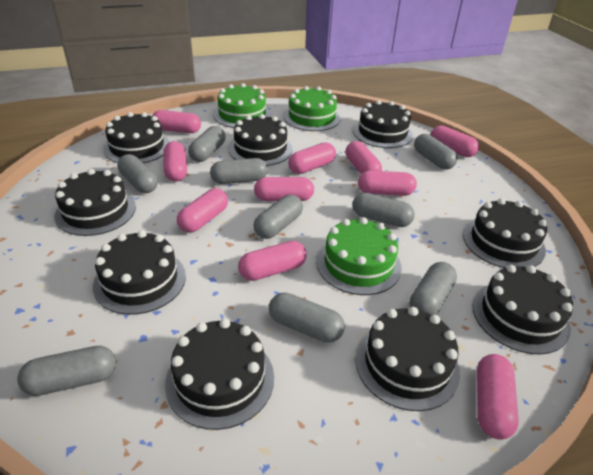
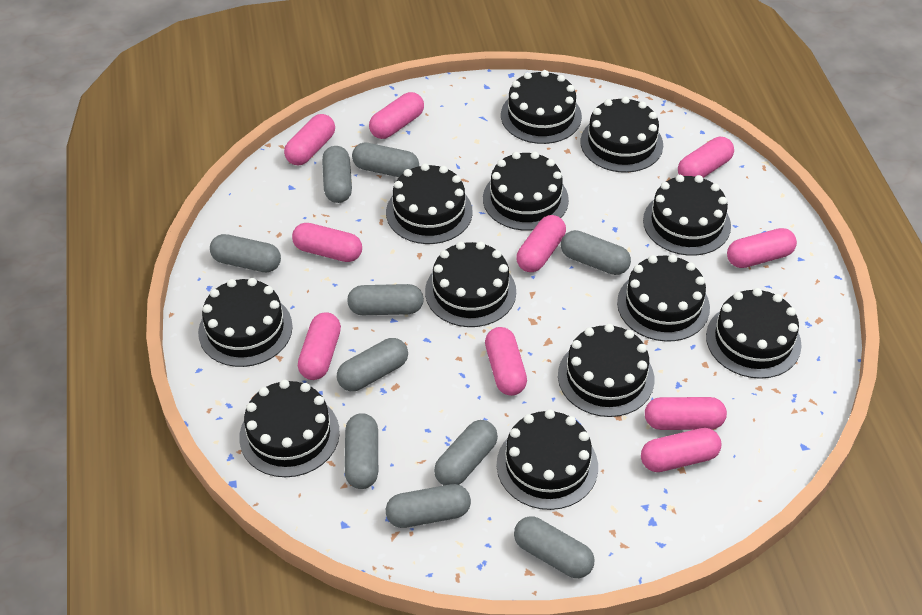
black cake: 9 -> 12
green cake: 3 -> 0
grey capsule: 9 -> 10

